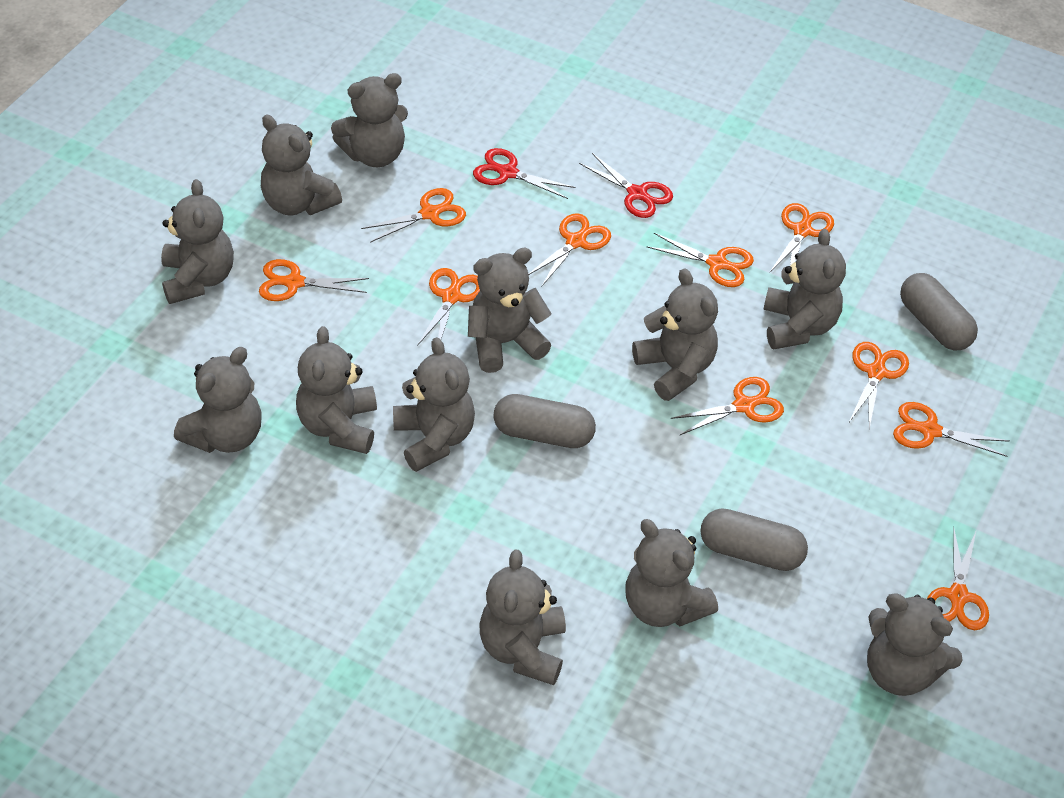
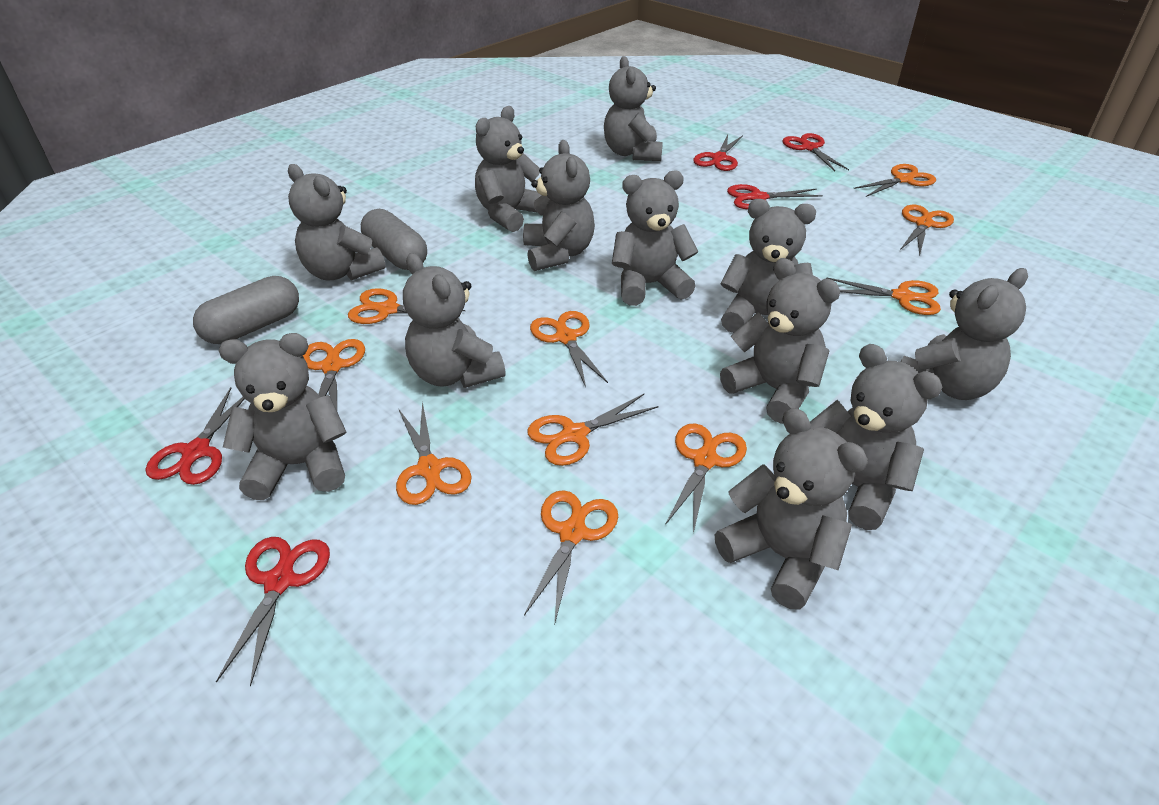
grey capsule: 3 -> 2
red scissors: 2 -> 5

